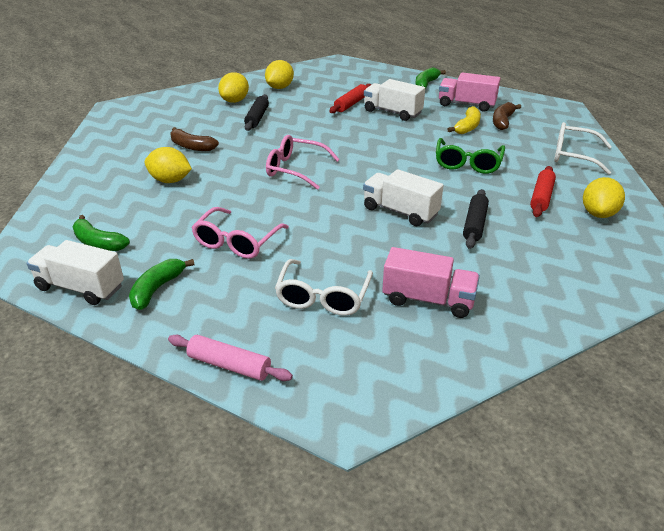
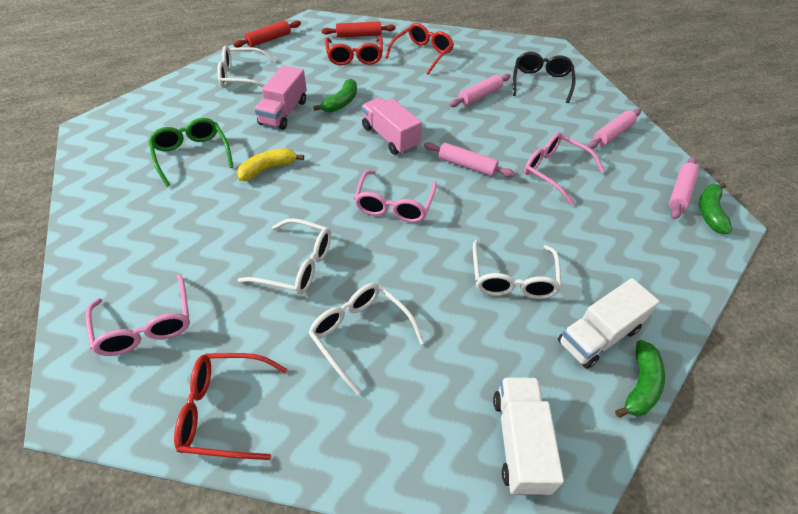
black glasses: 0 -> 1
black rolling pin: 2 -> 0
brown banana: 2 -> 0
pink glasses: 2 -> 3
pink rolling pin: 1 -> 4
red glasses: 0 -> 3
white glasses: 2 -> 4
white truck: 3 -> 2
yellow lemon: 4 -> 0

